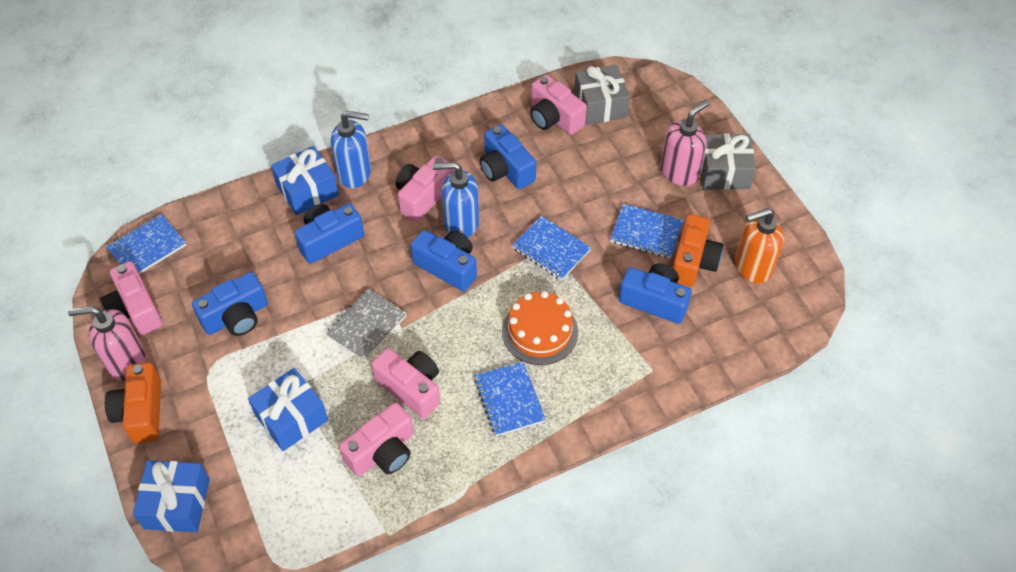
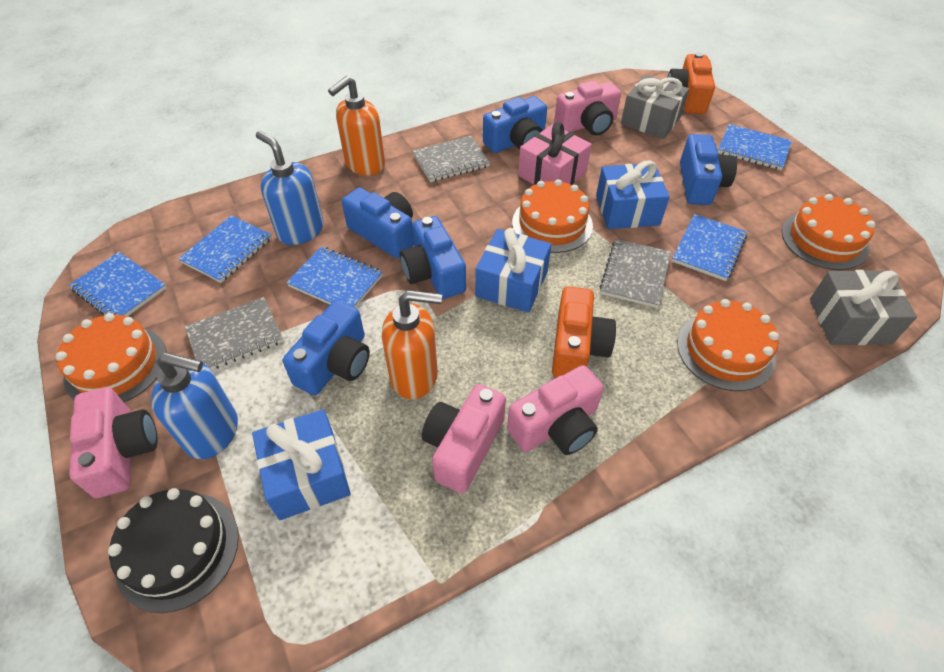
black cake: 0 -> 1
blue notebook: 4 -> 5
grey notebook: 1 -> 3
orange cake: 1 -> 4
orange soap dispenser: 1 -> 2
pink camera: 5 -> 4
pink gift: 0 -> 1
pink soap dispenser: 2 -> 0

